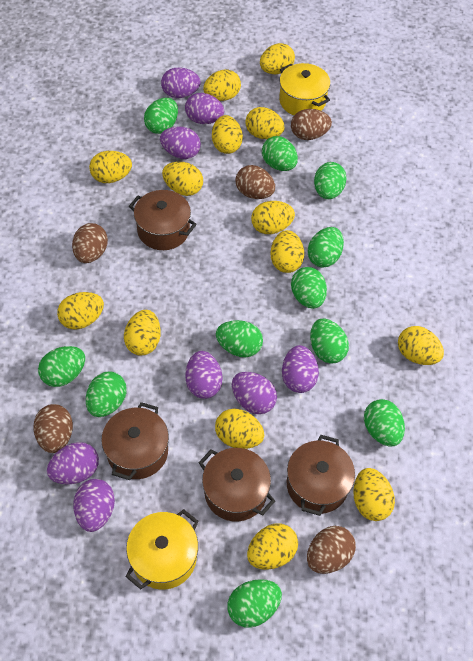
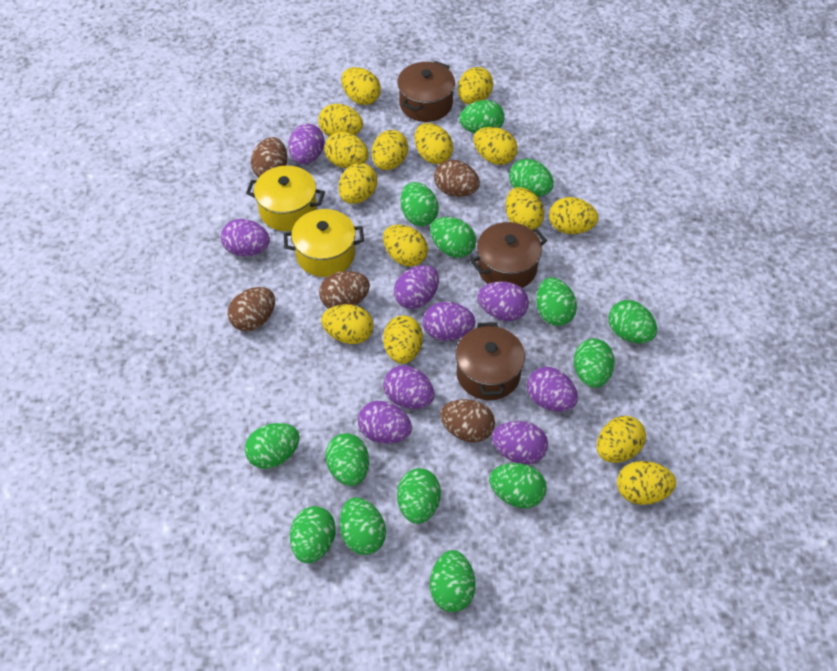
brown pot: 4 -> 3
green egg: 11 -> 14
purple egg: 8 -> 9
yellow egg: 14 -> 15

